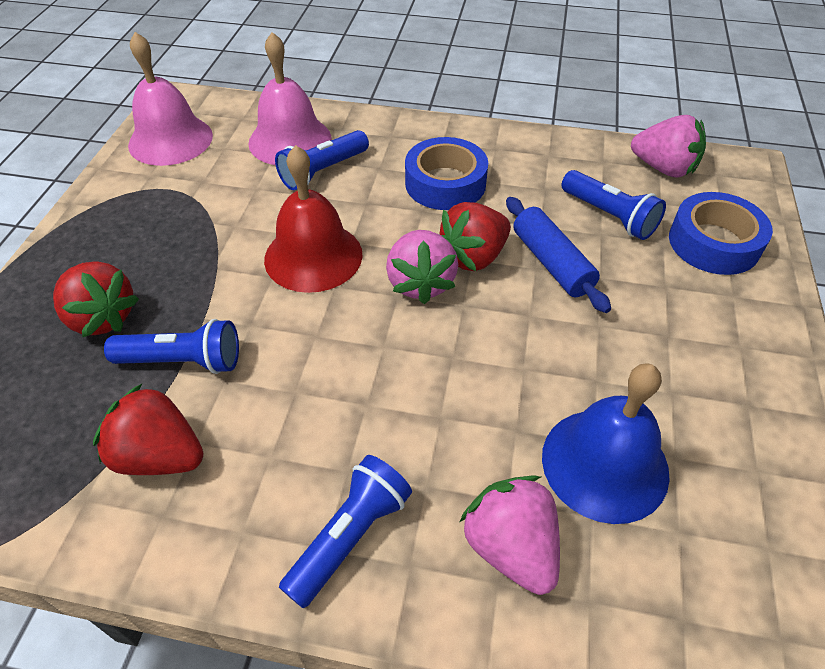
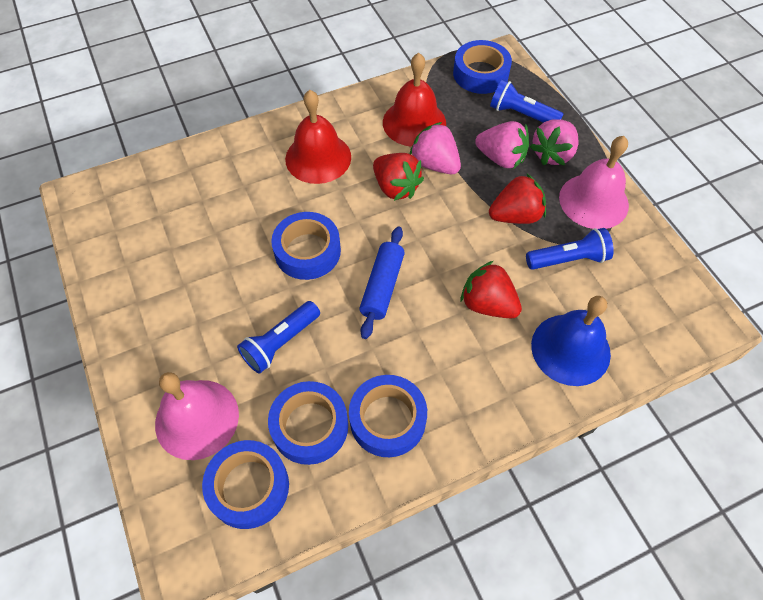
blue flashlight: 4 -> 3
blue tape: 2 -> 5
red bell: 1 -> 2

